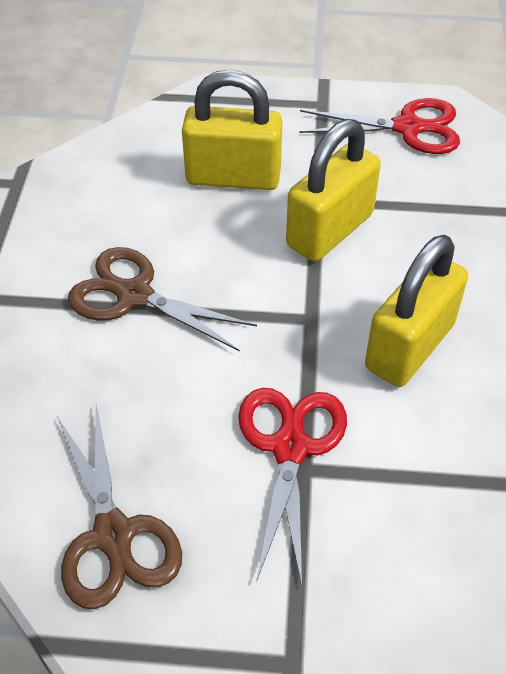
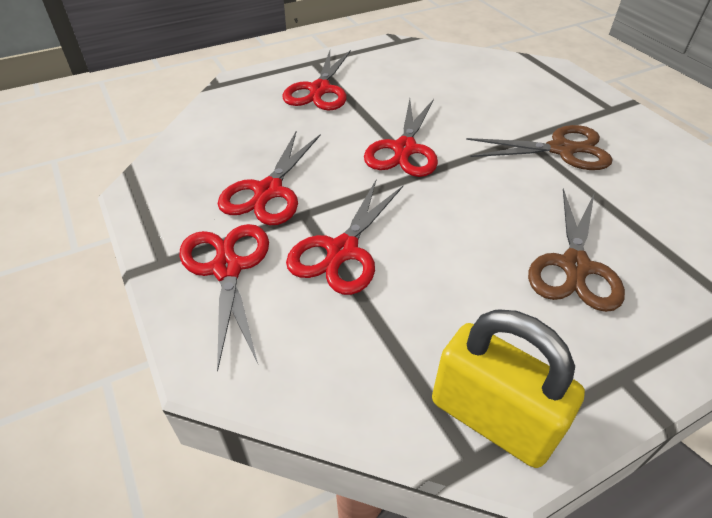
red scissors: 2 -> 5
yellow padlock: 3 -> 1

